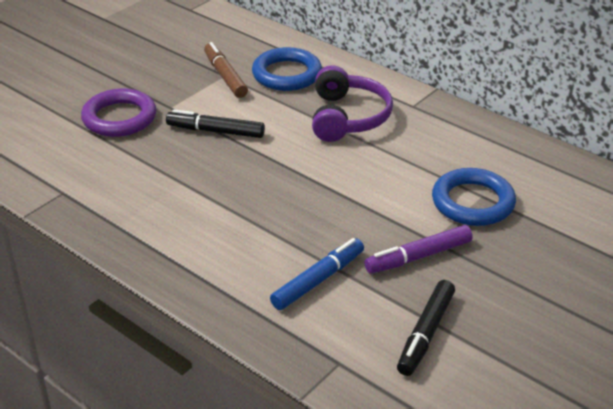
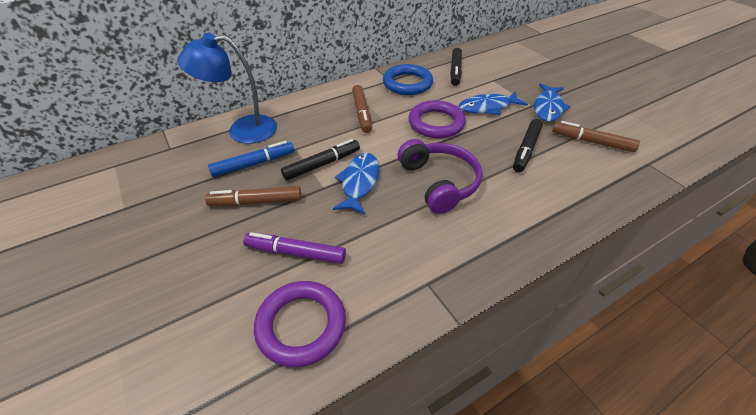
black marker: 2 -> 3
blue fish: 0 -> 3
blue lamp: 0 -> 1
blue ring: 2 -> 1
brown marker: 1 -> 3
purple ring: 1 -> 2

